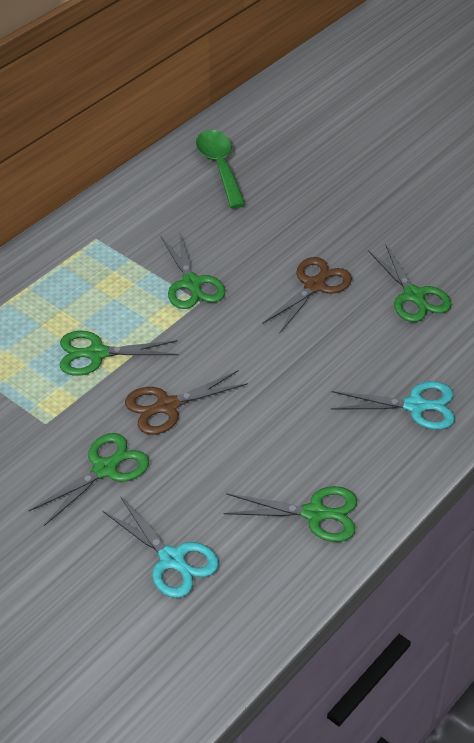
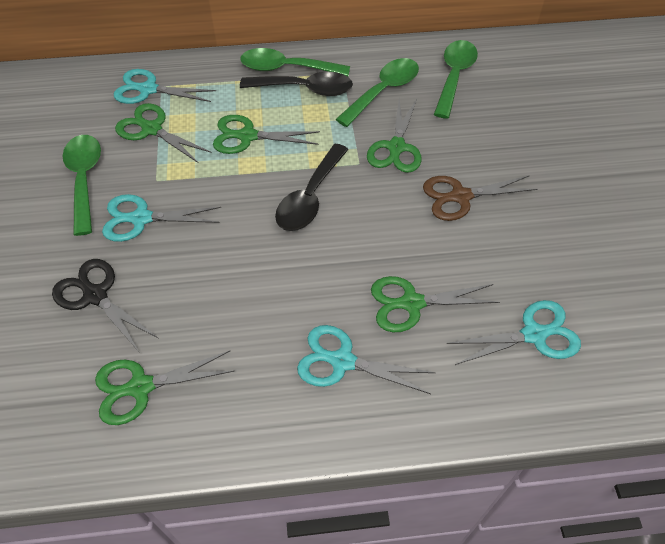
black scissors: 0 -> 1
black spoon: 0 -> 2
brown scissors: 2 -> 1
green spoon: 1 -> 4
turquoise scissors: 2 -> 4

